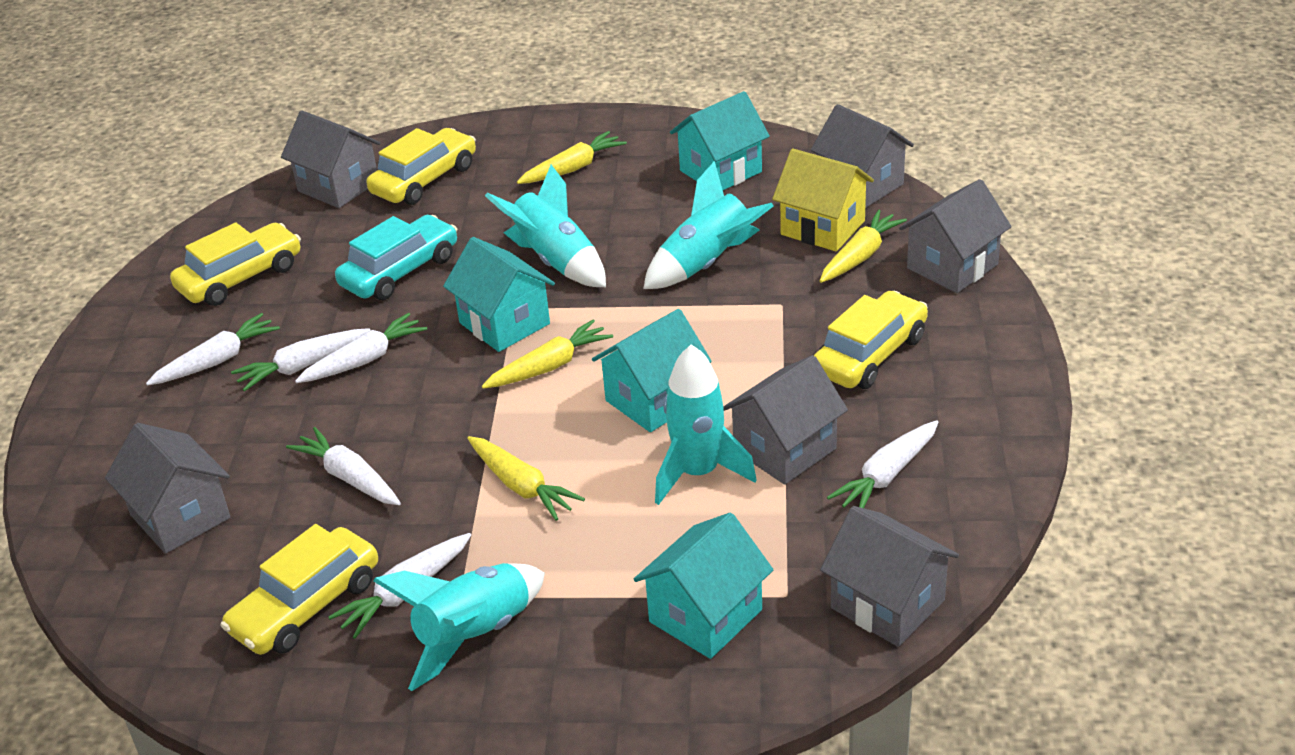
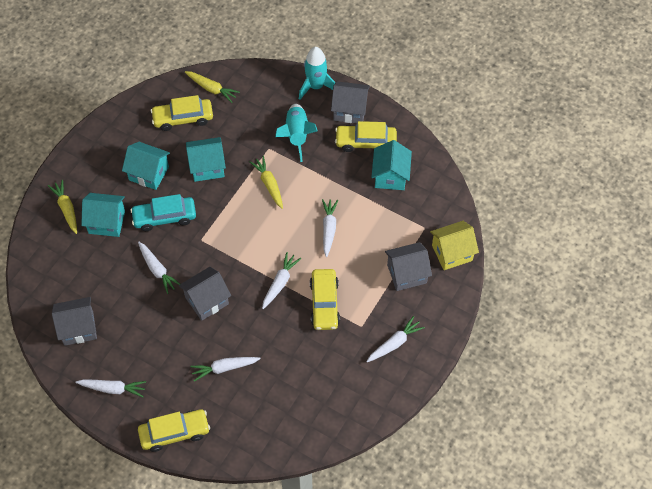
grey house: 6 -> 4
turquoise rocket: 4 -> 2
yellow carrot: 4 -> 3

